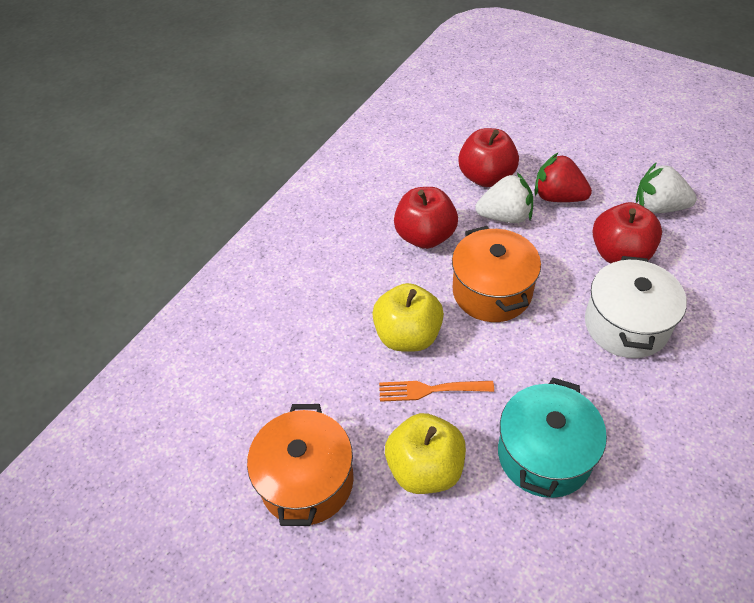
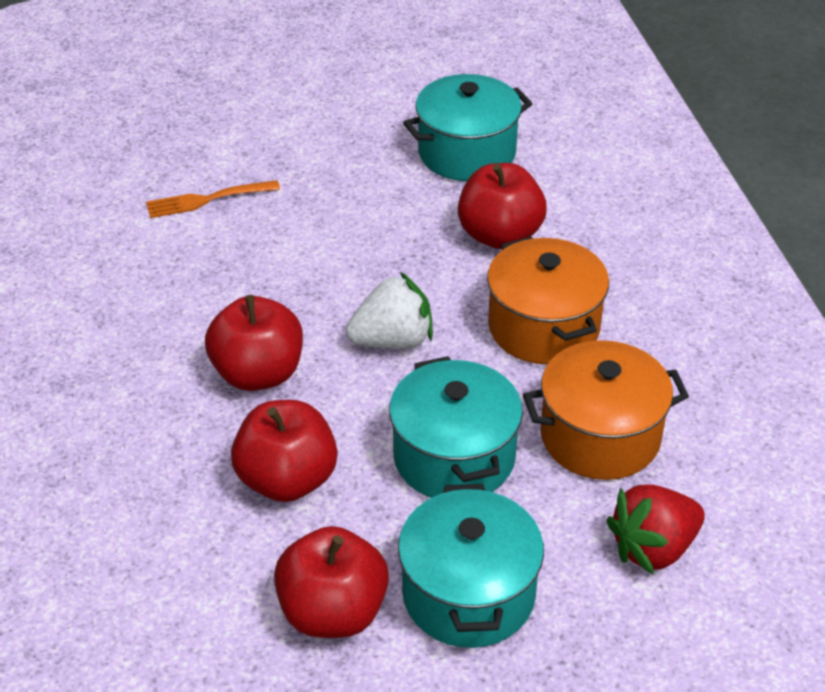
red apple: 3 -> 4
turquoise pot: 1 -> 3
white pot: 1 -> 0
white strawberry: 2 -> 1
yellow apple: 2 -> 0

